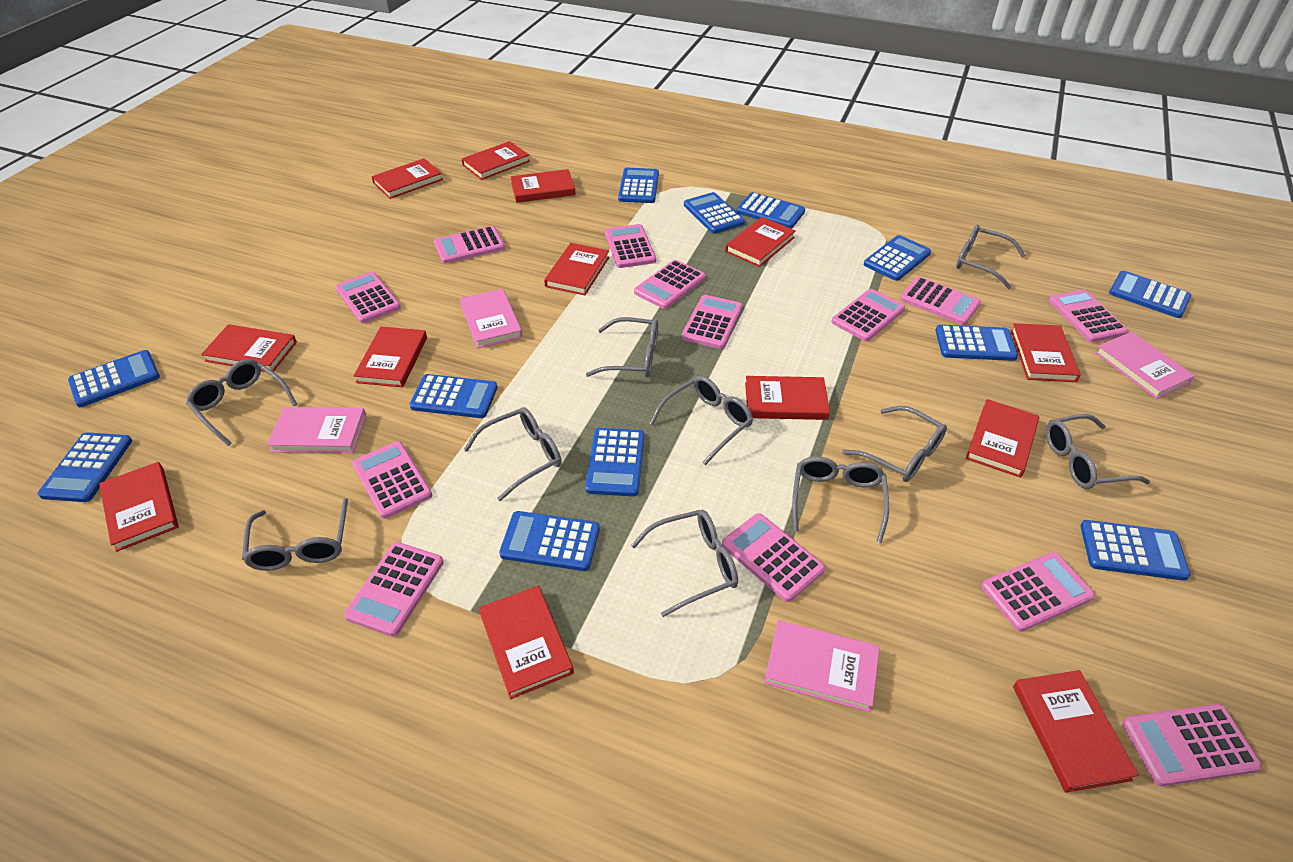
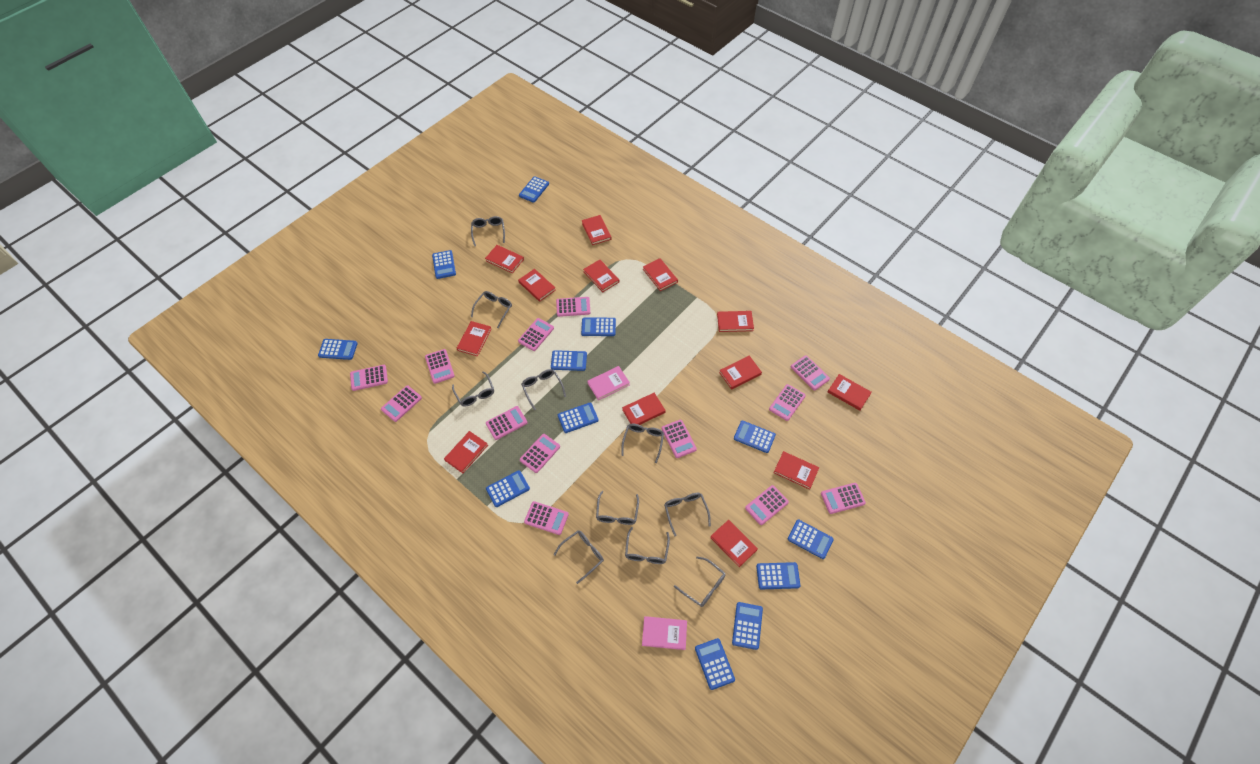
pink book: 4 -> 2

